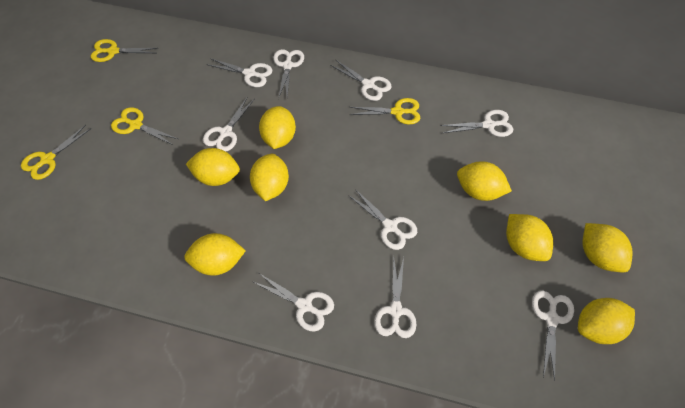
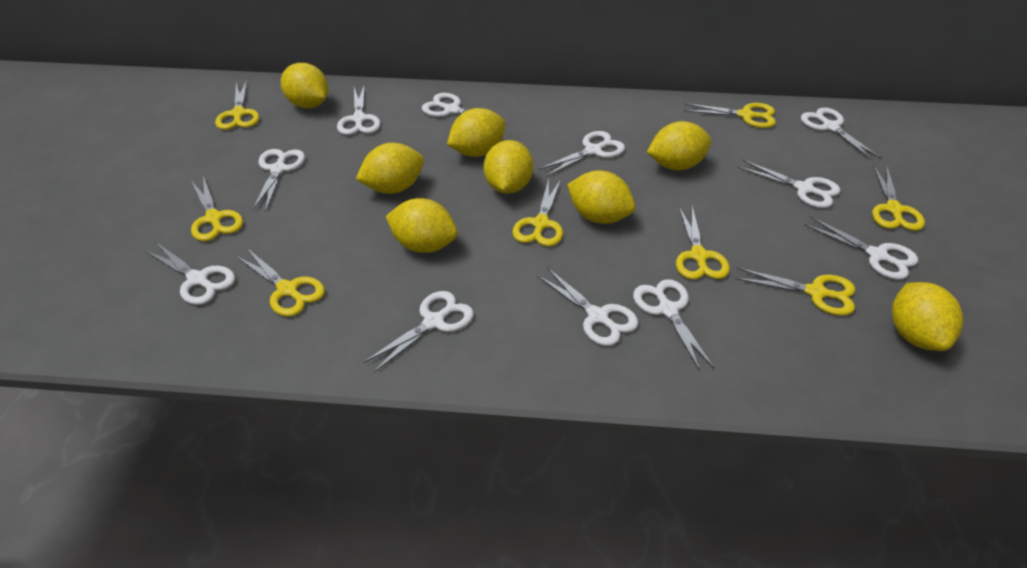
white scissors: 9 -> 11
yellow scissors: 4 -> 8

